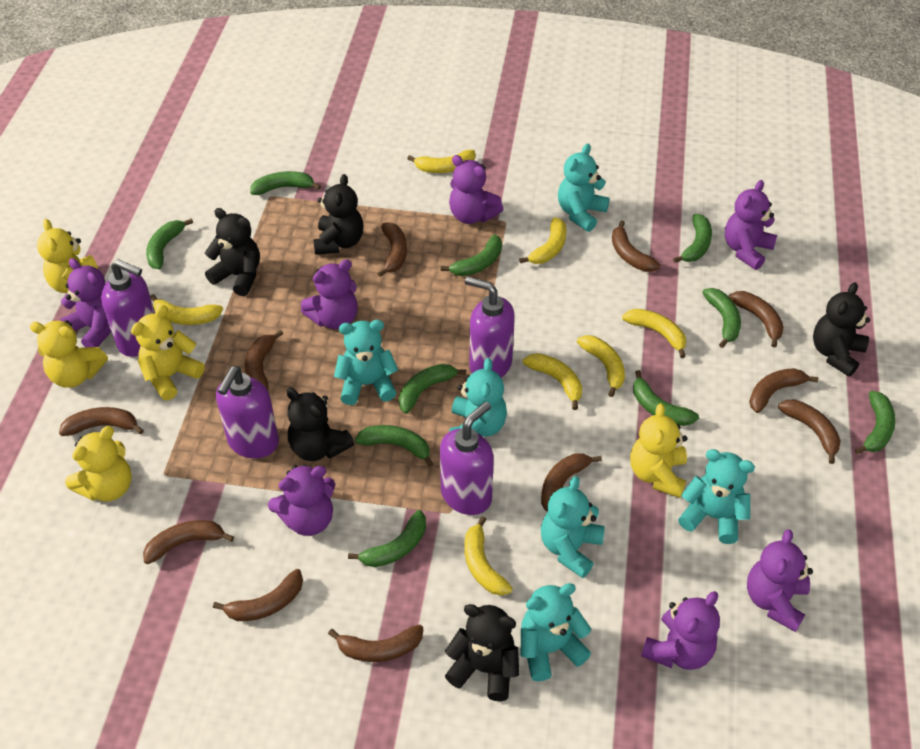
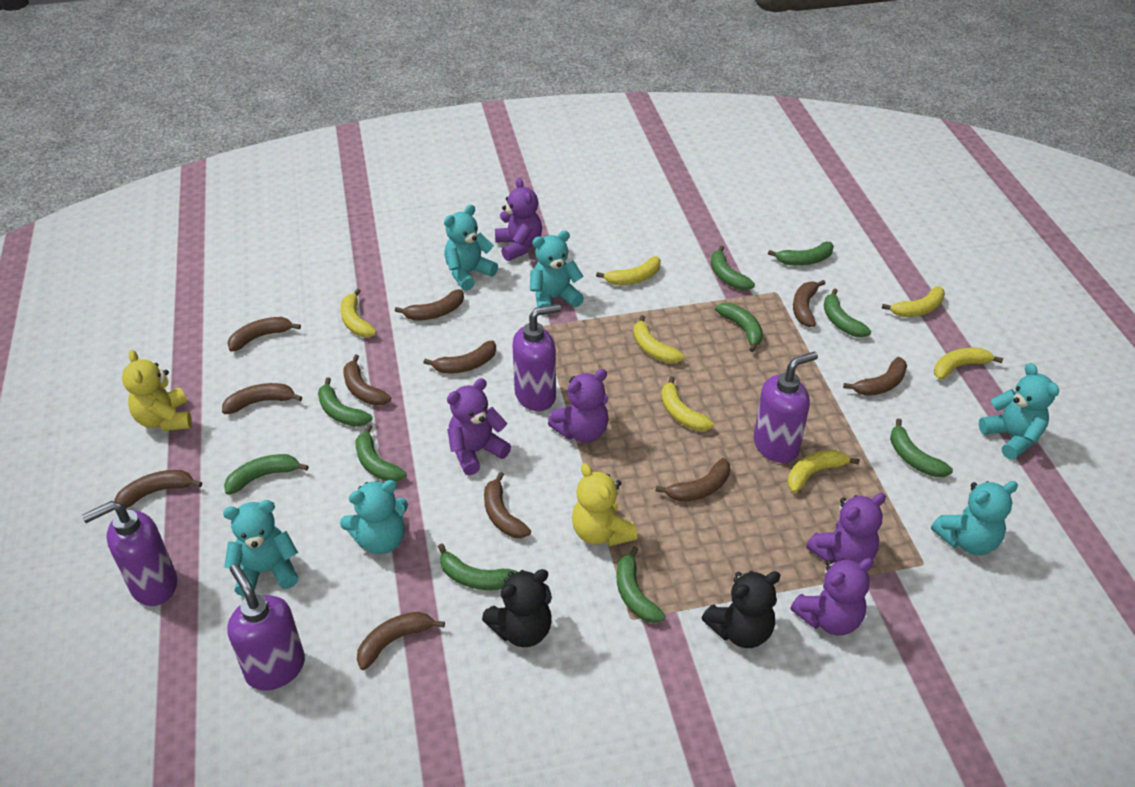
black teddy bear: 5 -> 2
purple teddy bear: 7 -> 5
yellow teddy bear: 5 -> 2

